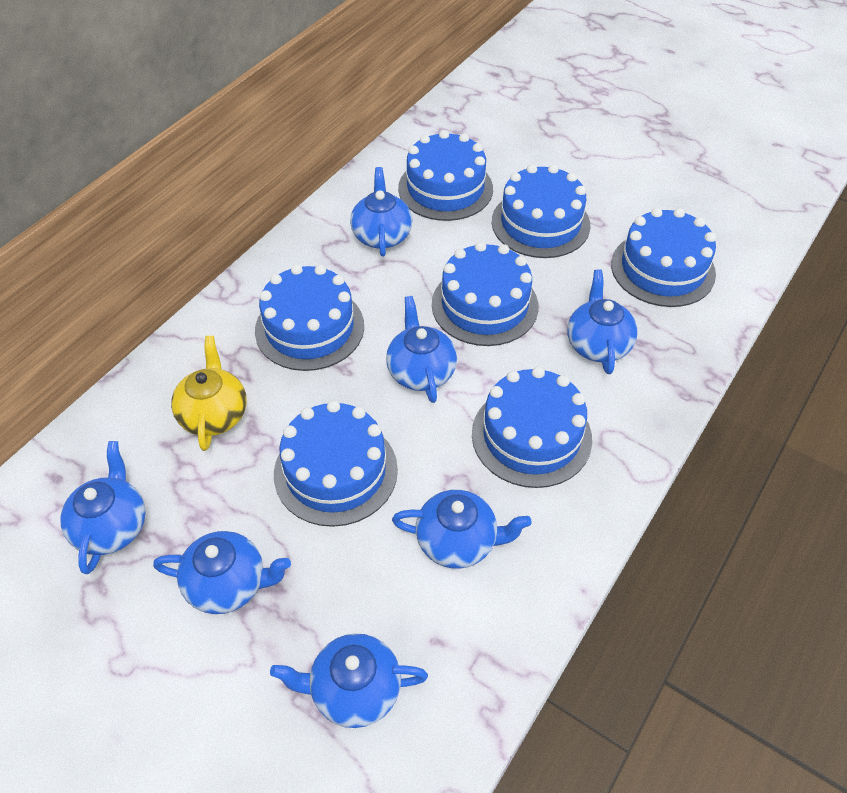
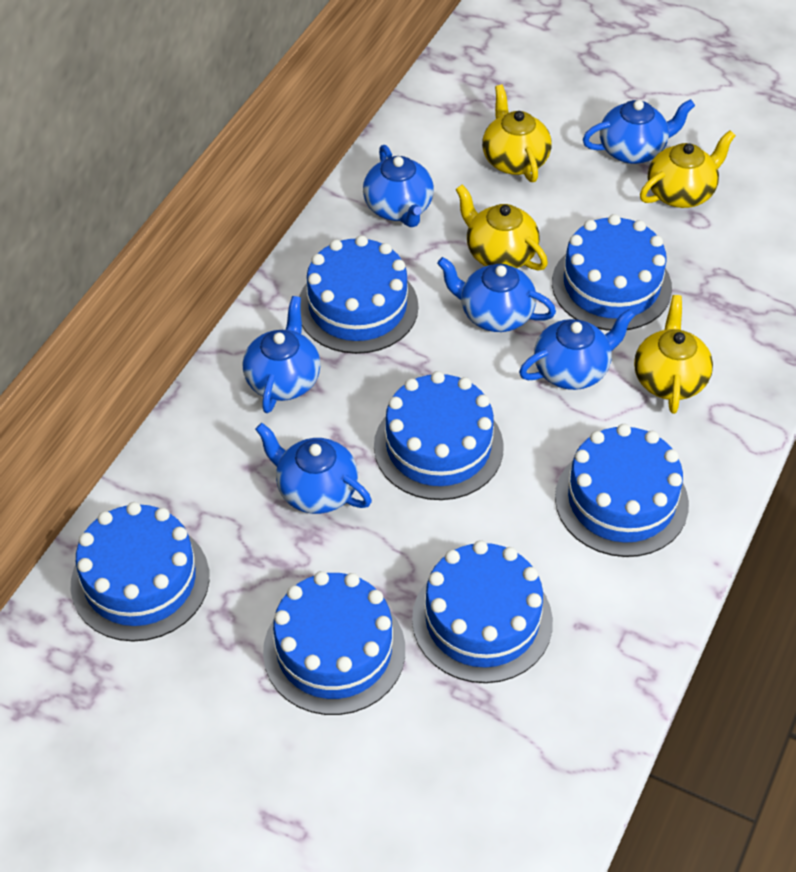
blue teapot: 7 -> 6
yellow teapot: 1 -> 4

